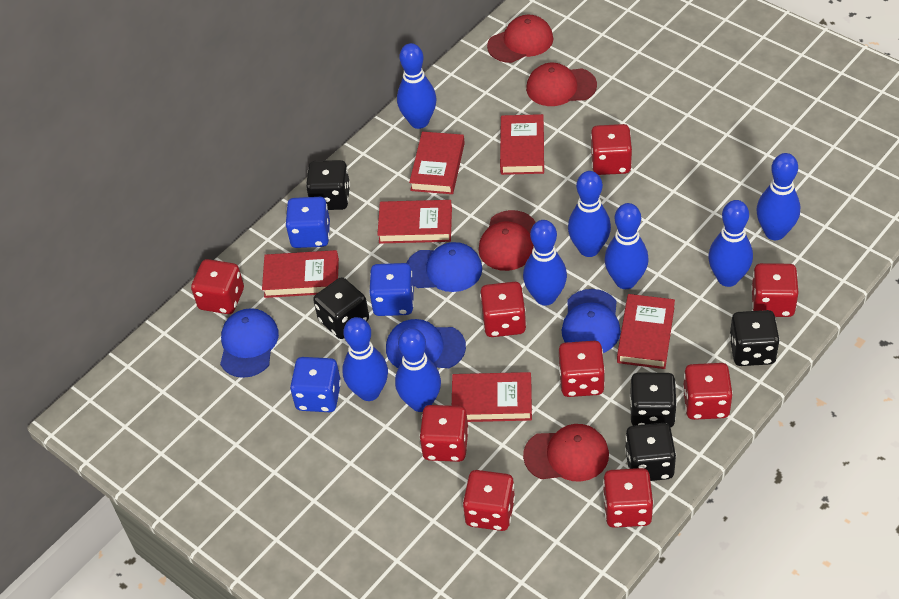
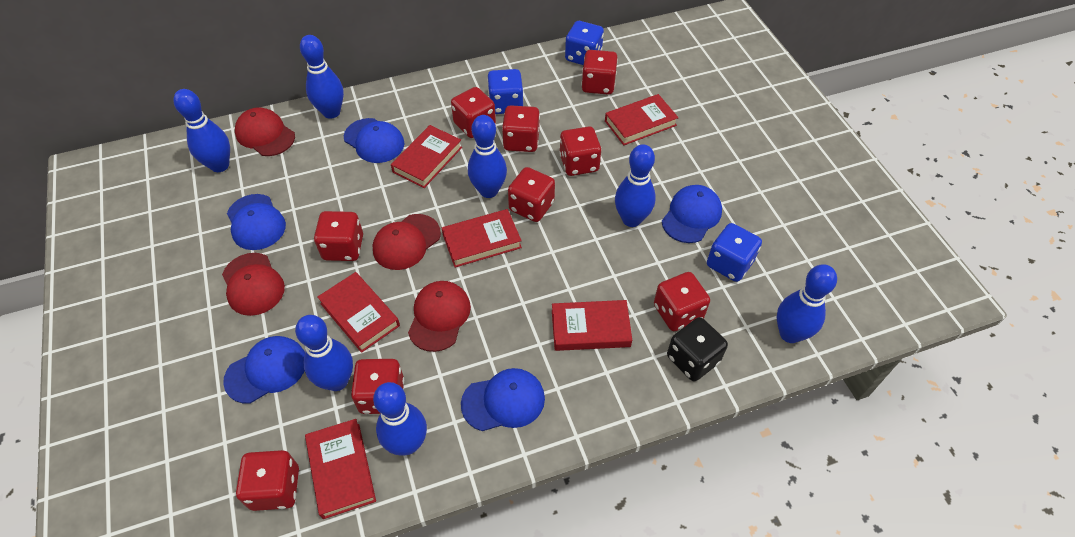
black dice: 5 -> 1
blue bowling pin: 8 -> 7
blue cap: 4 -> 5

